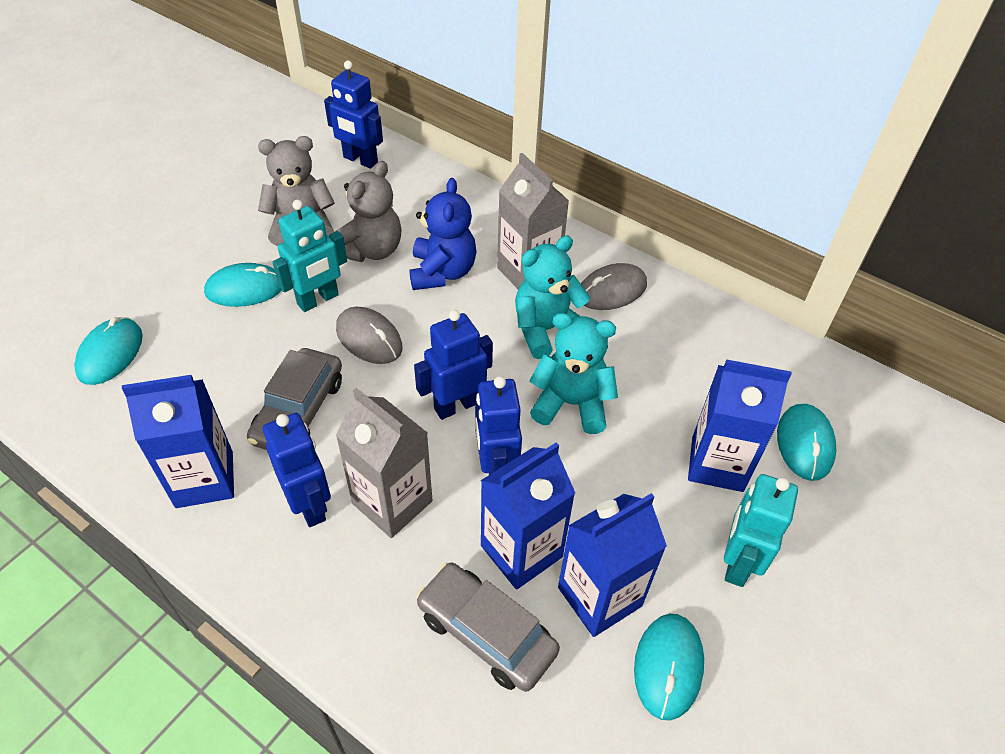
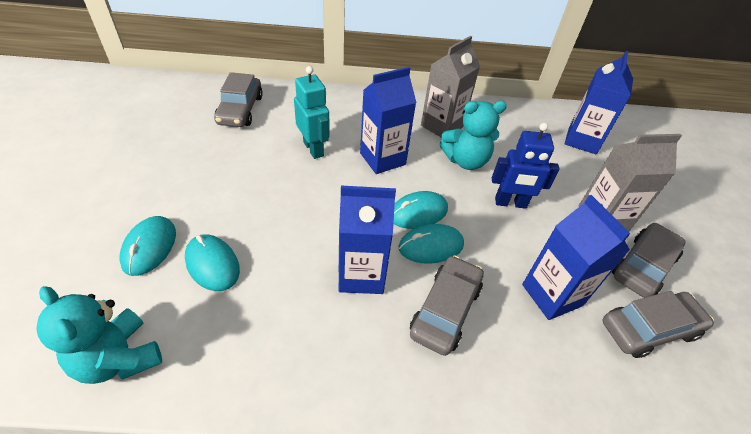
blue robot: 4 -> 1
blue teddy bear: 1 -> 0
grey car: 2 -> 4
grey mouse: 2 -> 0
grey teddy bear: 2 -> 0
turquoise robot: 2 -> 1

